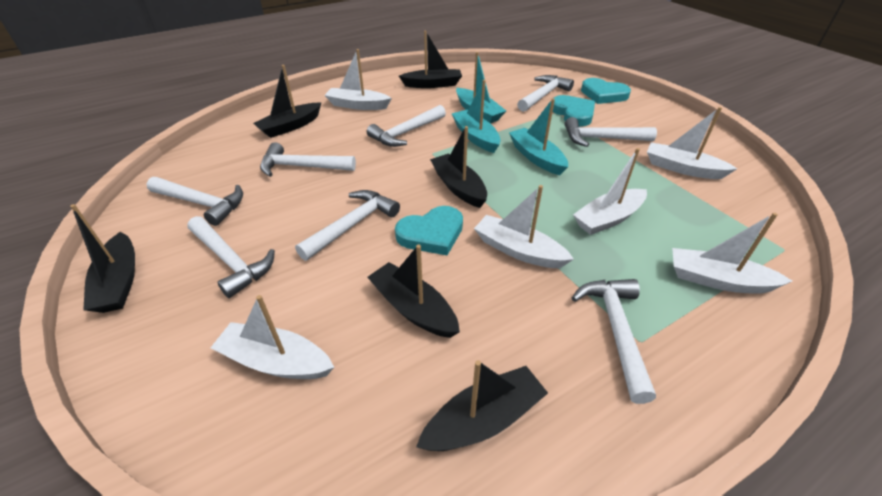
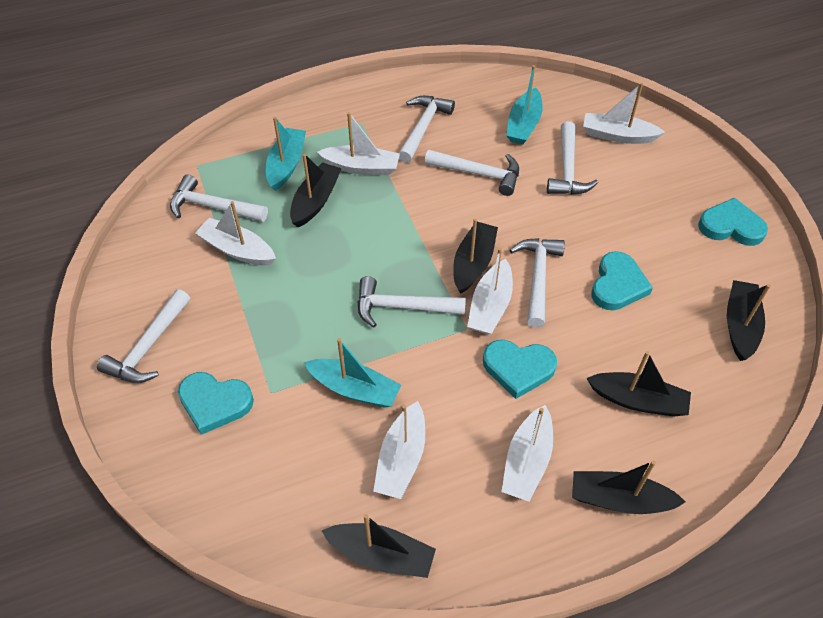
turquoise heart: 3 -> 4
white hammer: 8 -> 7

